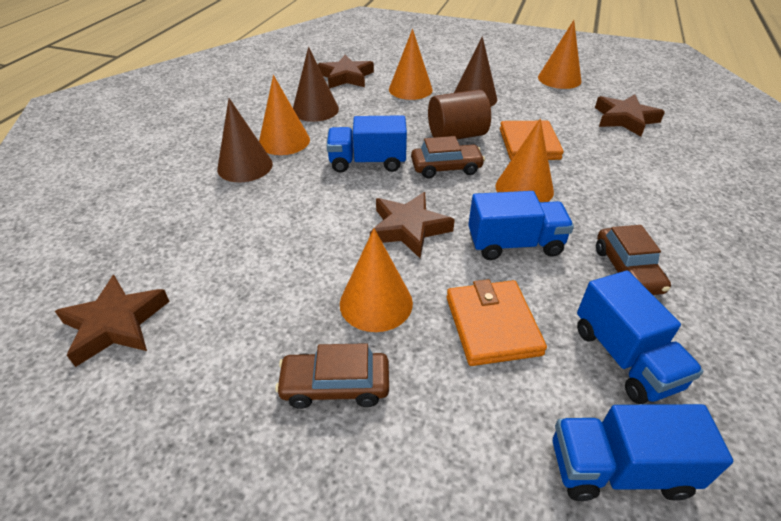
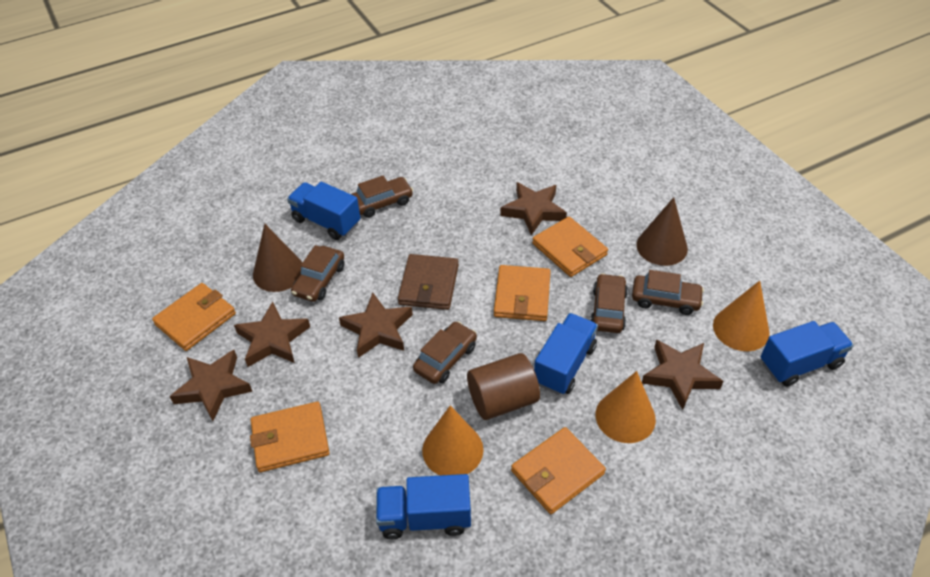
brown car: 3 -> 5
brown cone: 3 -> 2
brown star: 4 -> 5
brown wallet: 0 -> 1
orange cone: 5 -> 3
orange wallet: 2 -> 5

